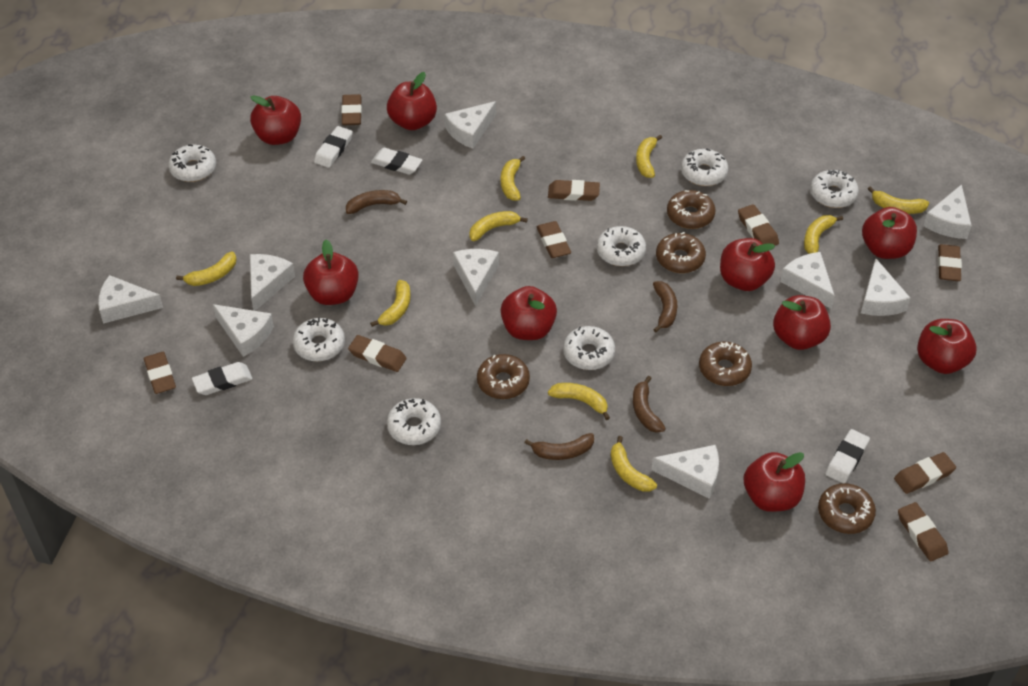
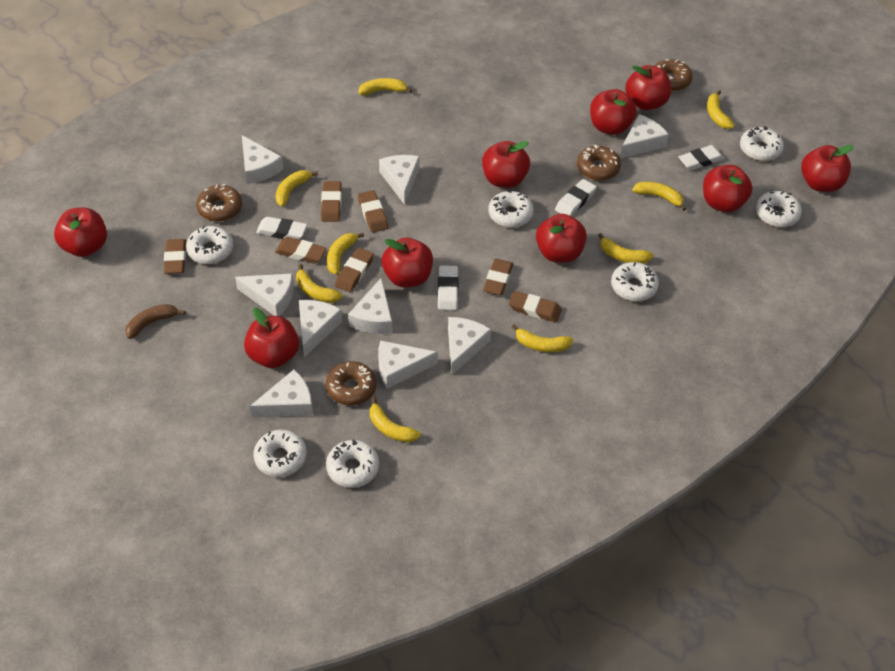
brown banana: 4 -> 1
brown donut: 5 -> 4
brown eraser: 9 -> 7

